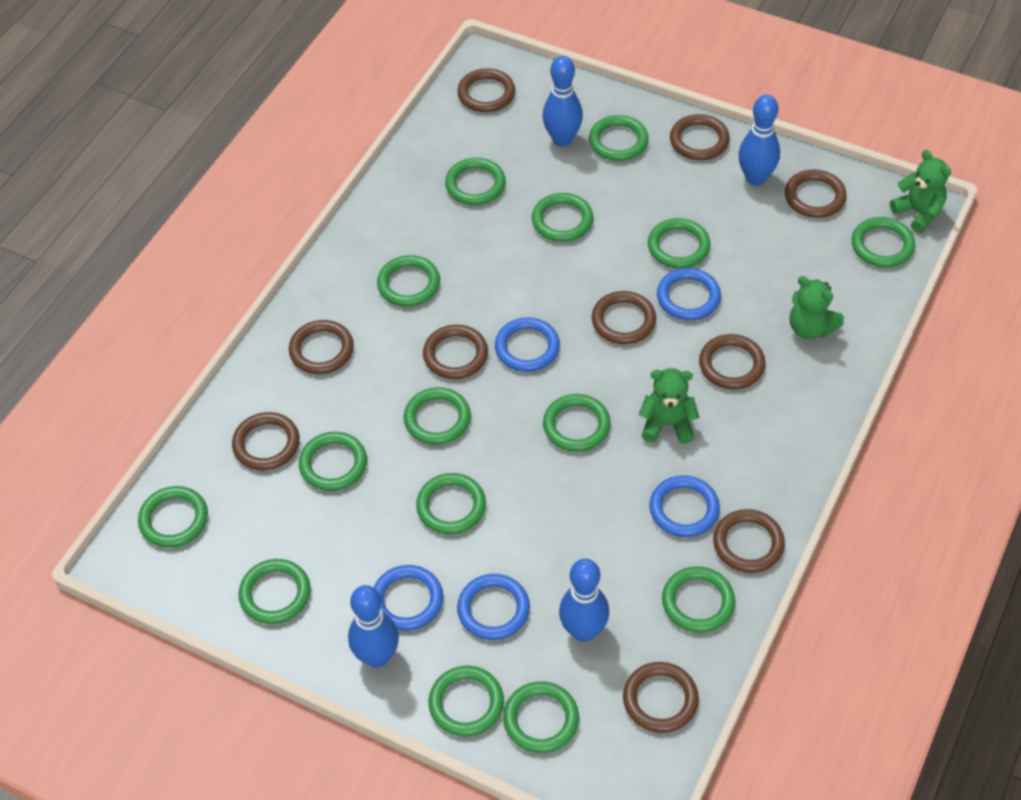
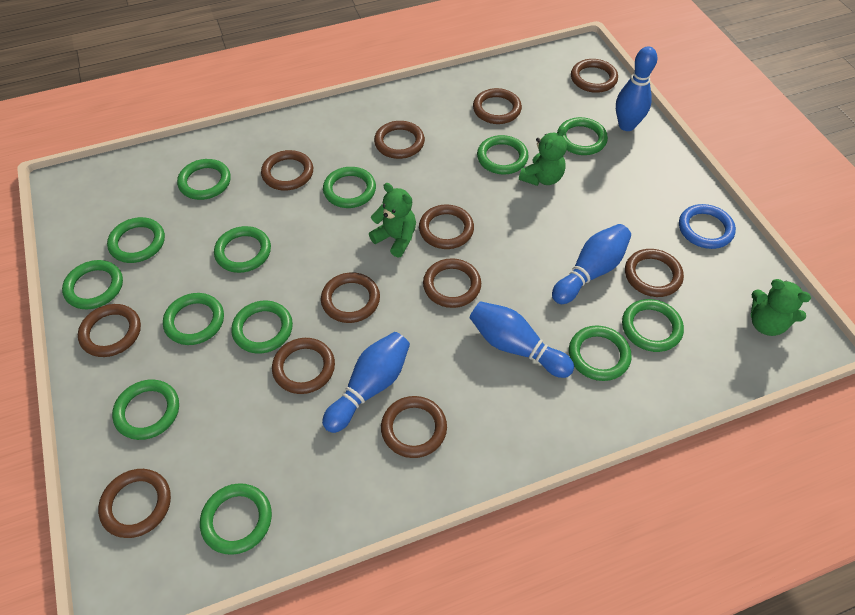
blue ring: 5 -> 1
brown ring: 10 -> 12
green ring: 15 -> 13

